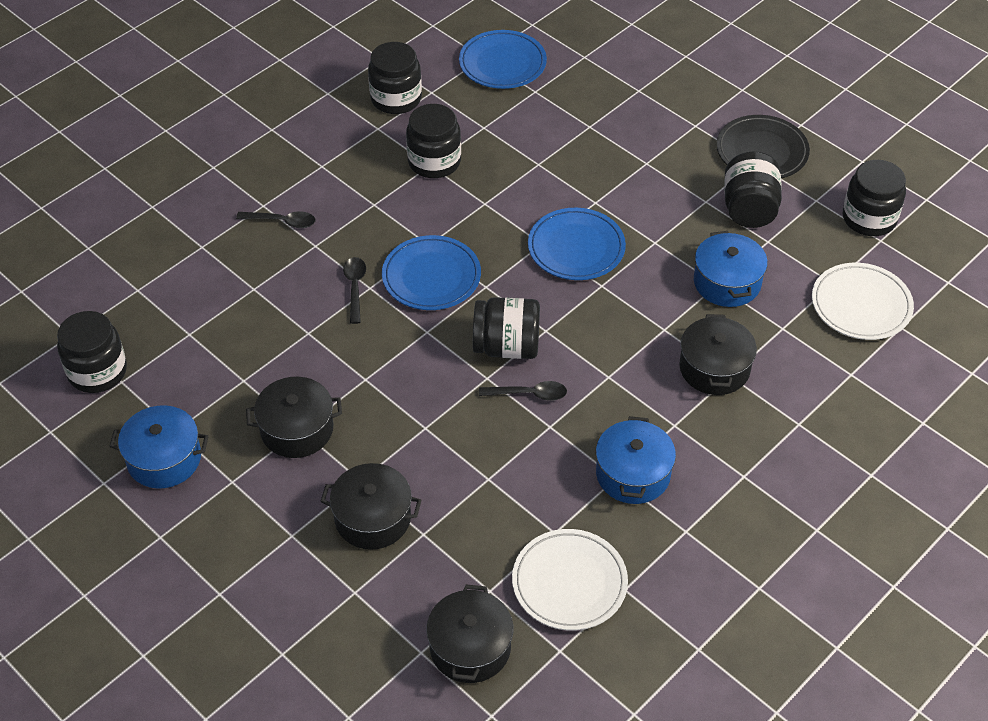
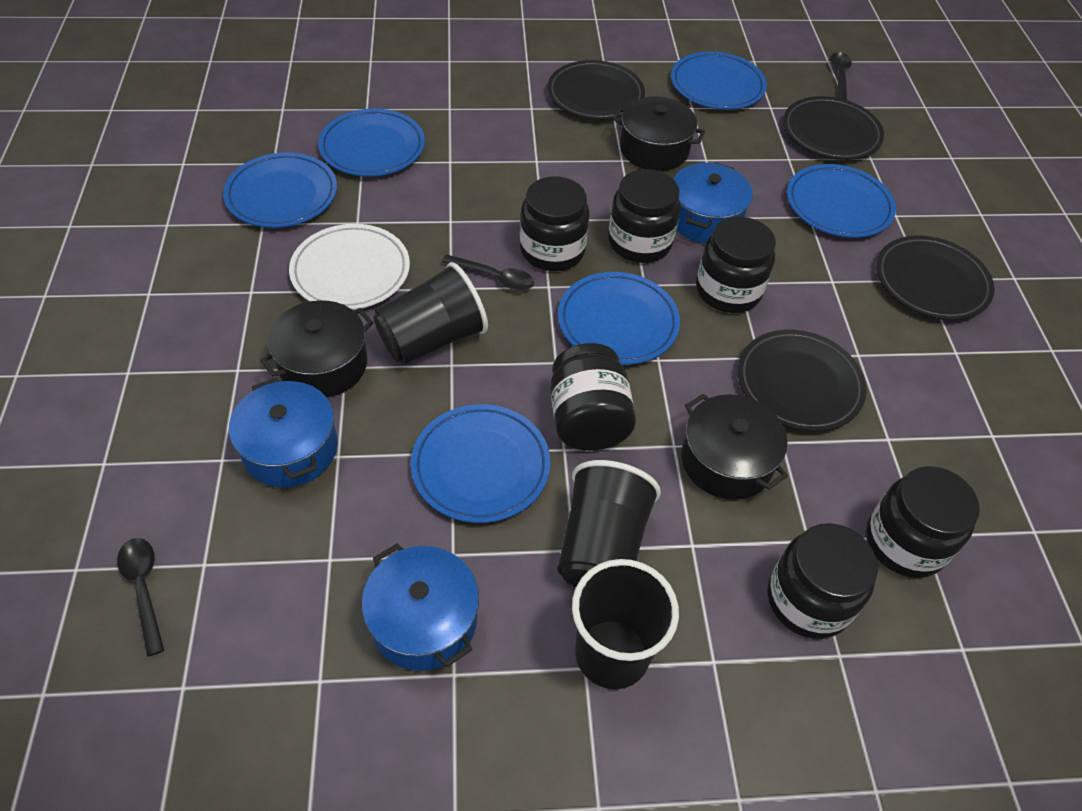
black cup: 0 -> 3
black plate: 1 -> 4
black pot: 4 -> 3
blue plate: 3 -> 6
white plate: 2 -> 1

